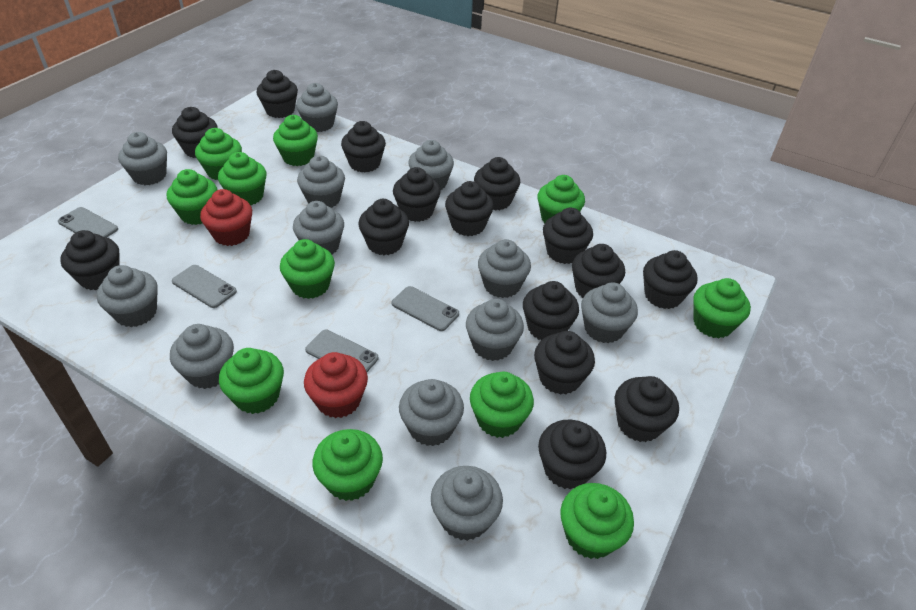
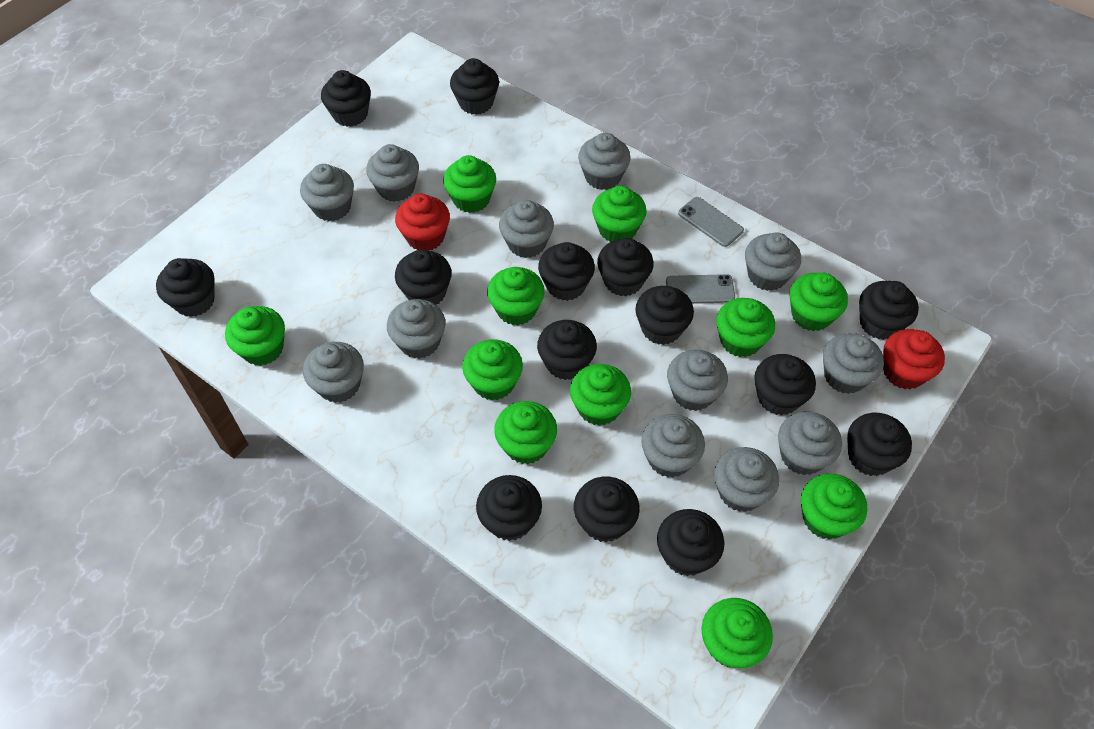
black cupcake: 15 -> 14
grey phone: 4 -> 2

